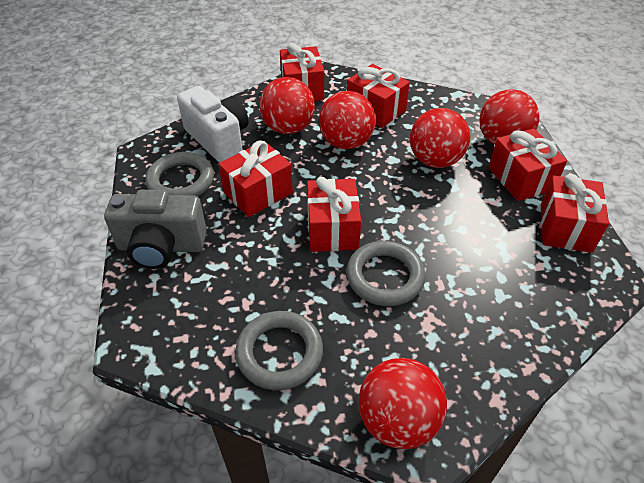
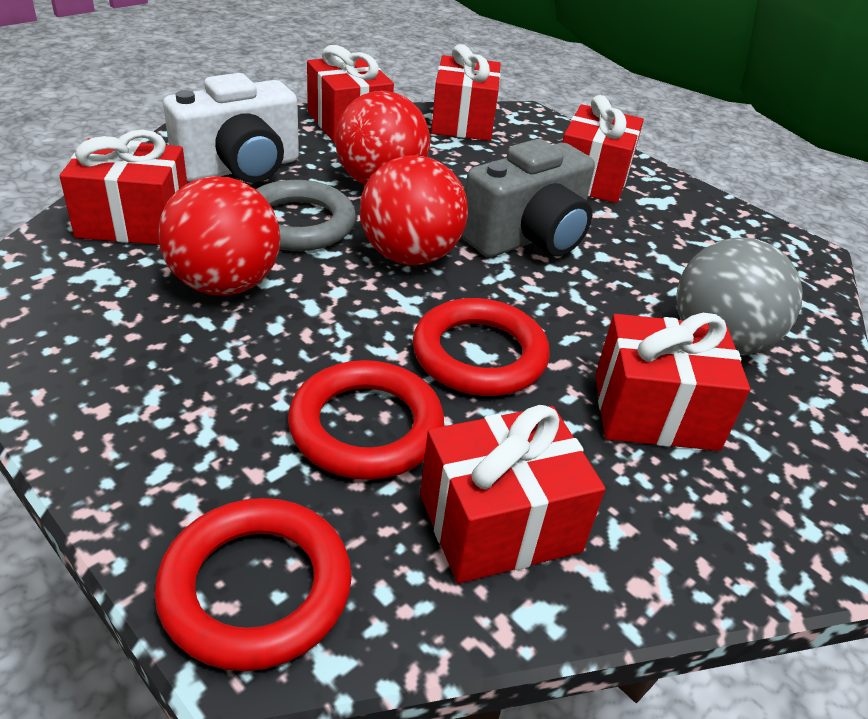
grey ball: 0 -> 1
grey ring: 3 -> 1
red ball: 5 -> 3
red ring: 0 -> 3

